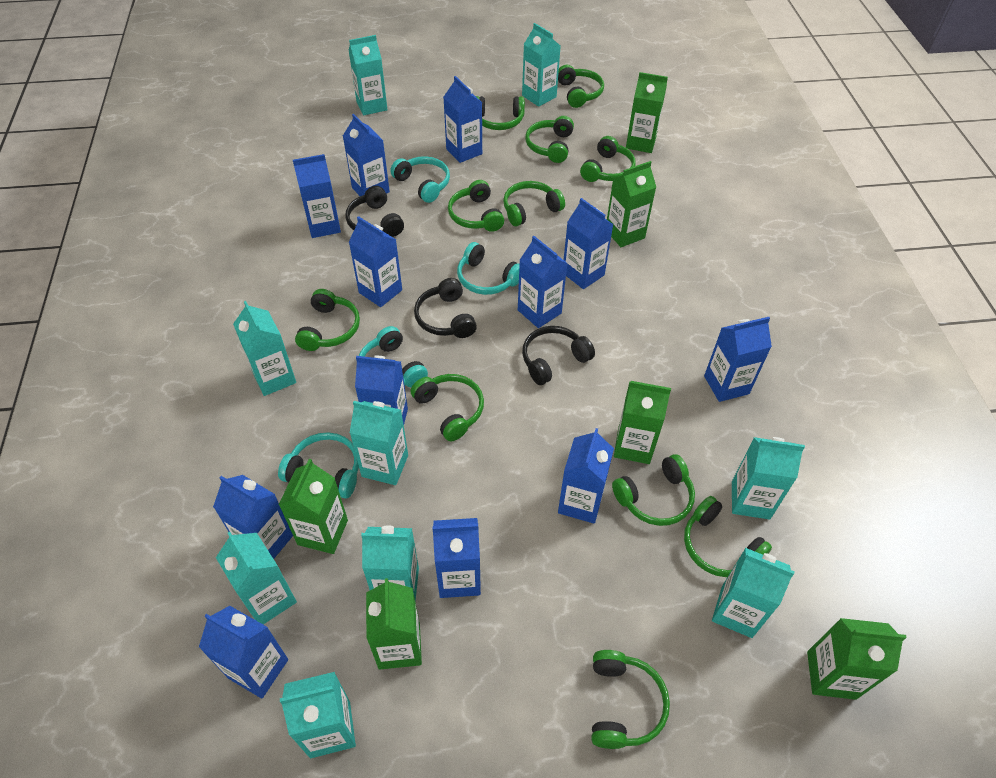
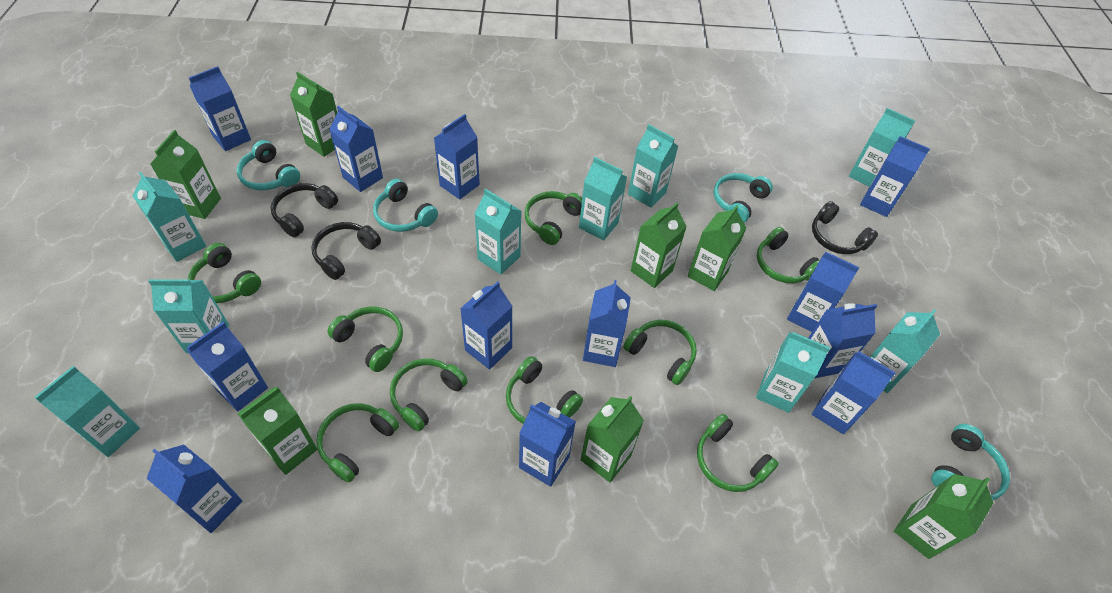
green carton: 6 -> 7
green headphones: 11 -> 9

